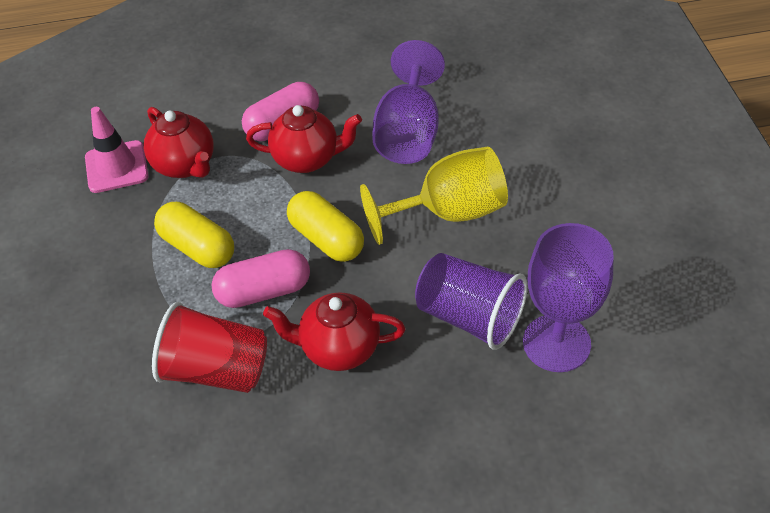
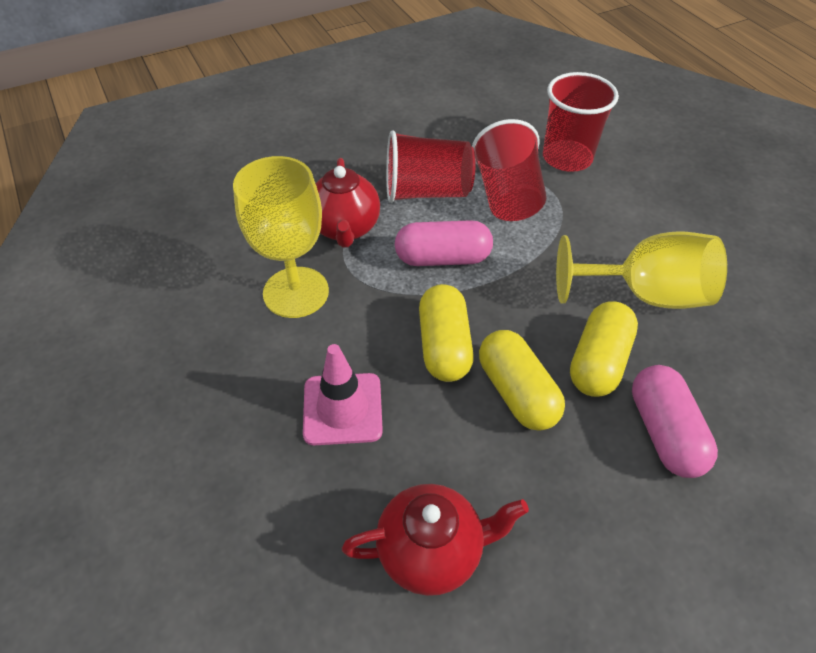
purple cup: 1 -> 0
purple goblet: 2 -> 0
red cup: 1 -> 3
red teapot: 3 -> 2
yellow capsule: 2 -> 3
yellow goblet: 1 -> 2

